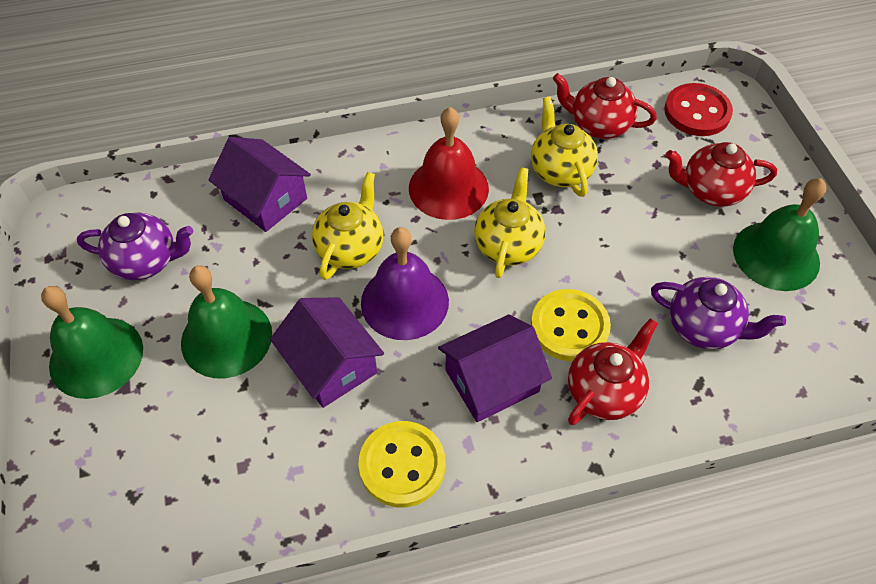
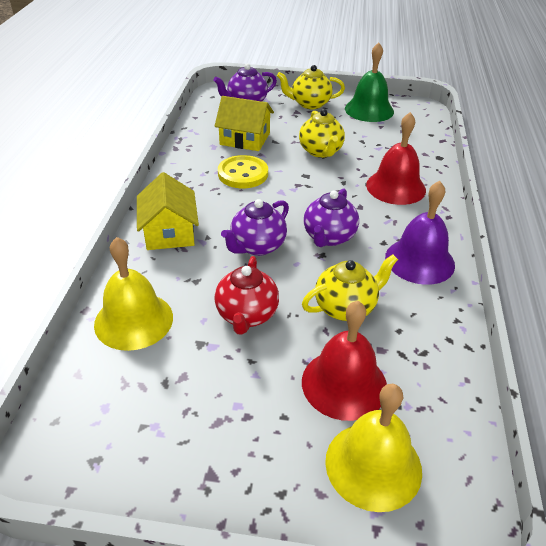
green bell: 3 -> 1
purple house: 3 -> 0
purple teapot: 2 -> 3
red bell: 1 -> 2
red button: 1 -> 0
red teapot: 3 -> 1
yellow bell: 0 -> 2
yellow button: 2 -> 1
yellow house: 0 -> 2

